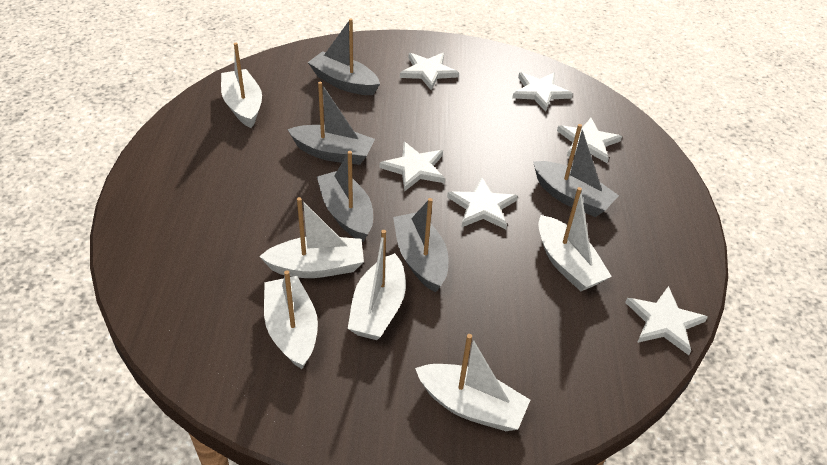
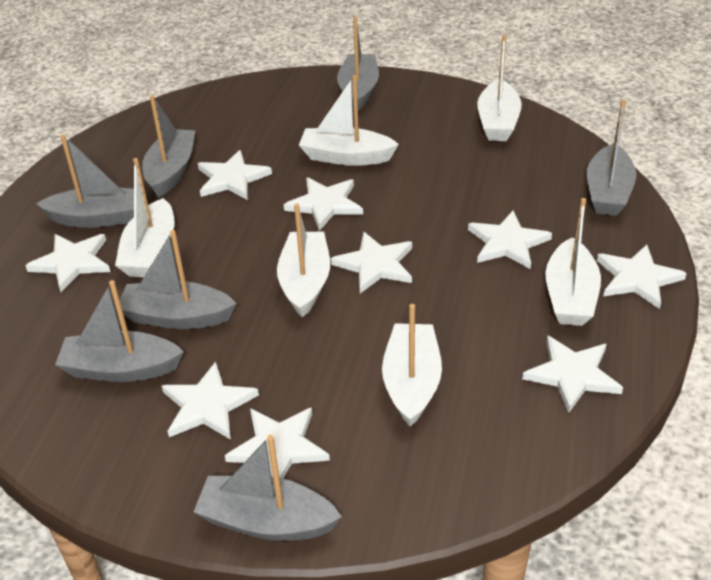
grey boat: 5 -> 7
white star: 6 -> 9

